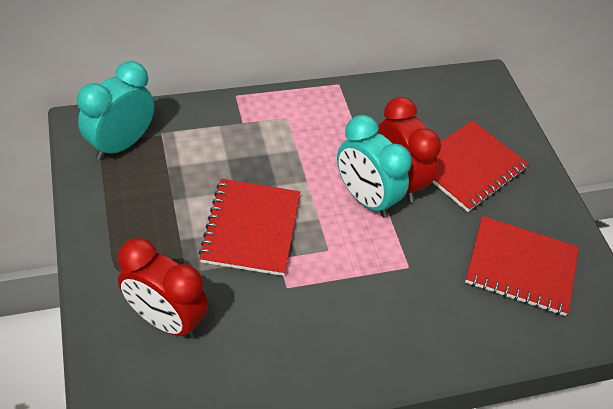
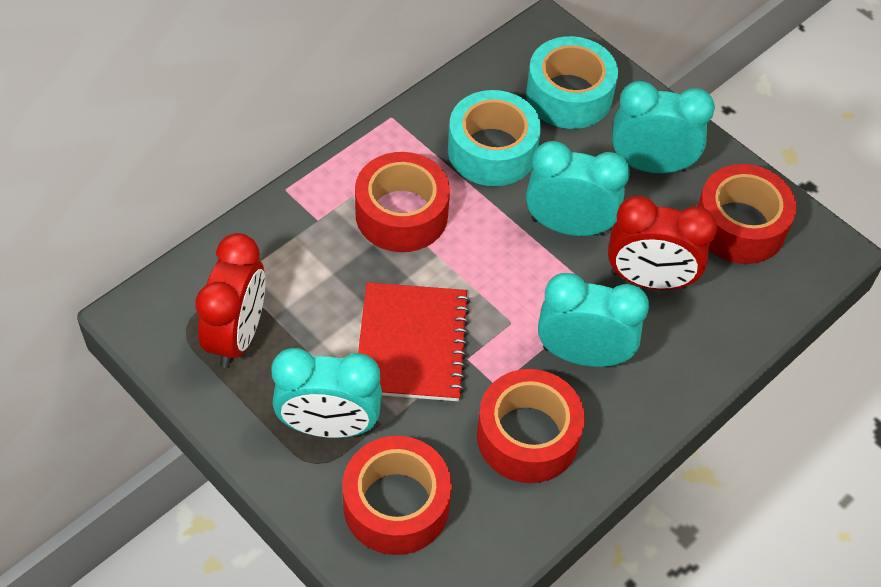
red notebook: 3 -> 1
red tape: 0 -> 4
turquoise clock: 2 -> 4
turquoise tape: 0 -> 2

